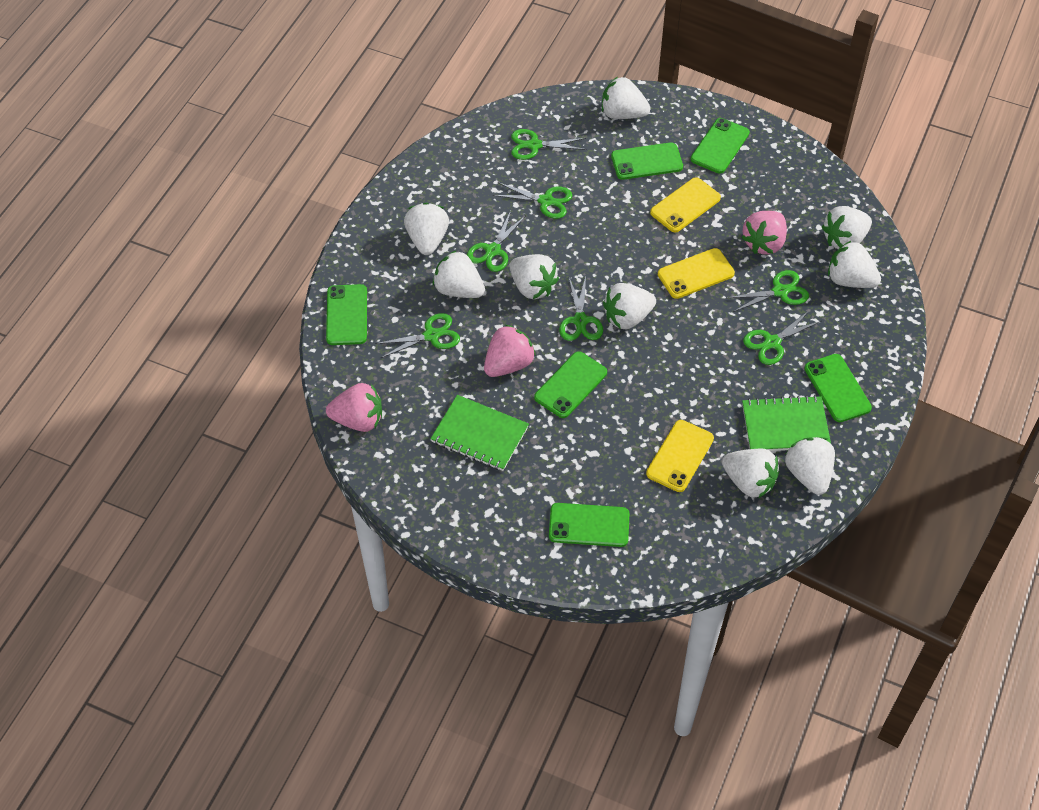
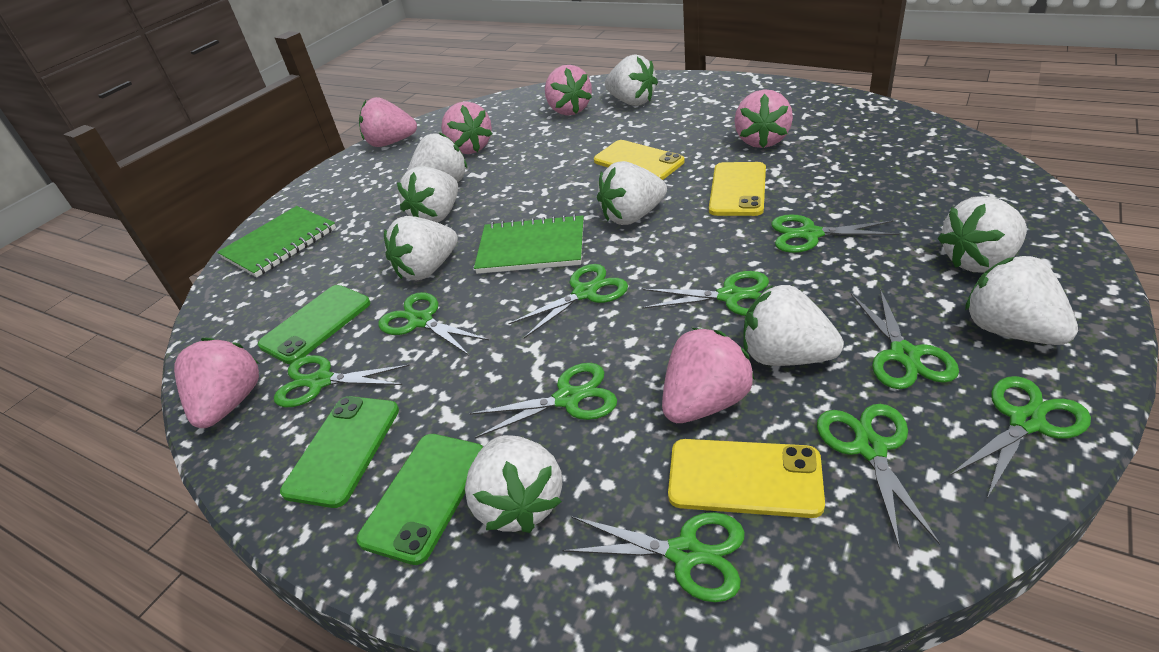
green phone: 6 -> 3
green scissors: 7 -> 10
pink strawberry: 3 -> 6

